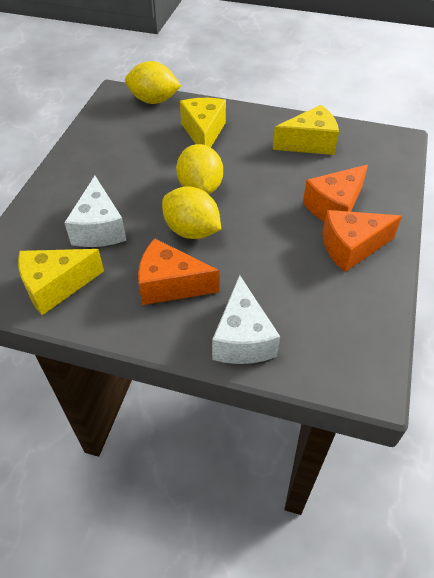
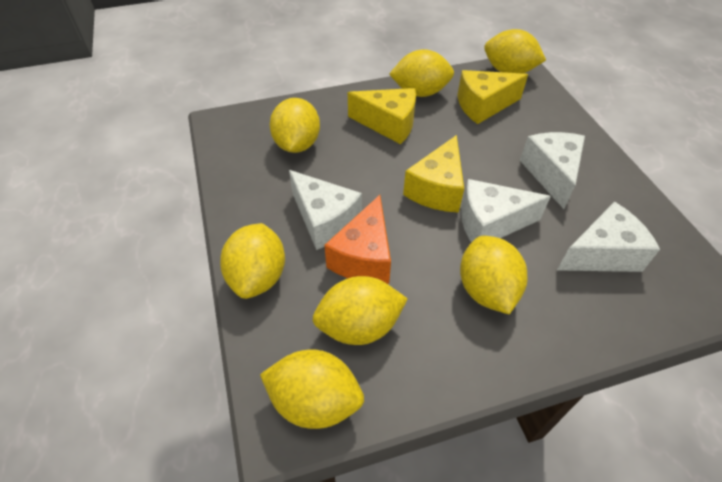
orange cheese: 3 -> 1
white cheese: 2 -> 4
yellow lemon: 3 -> 7

